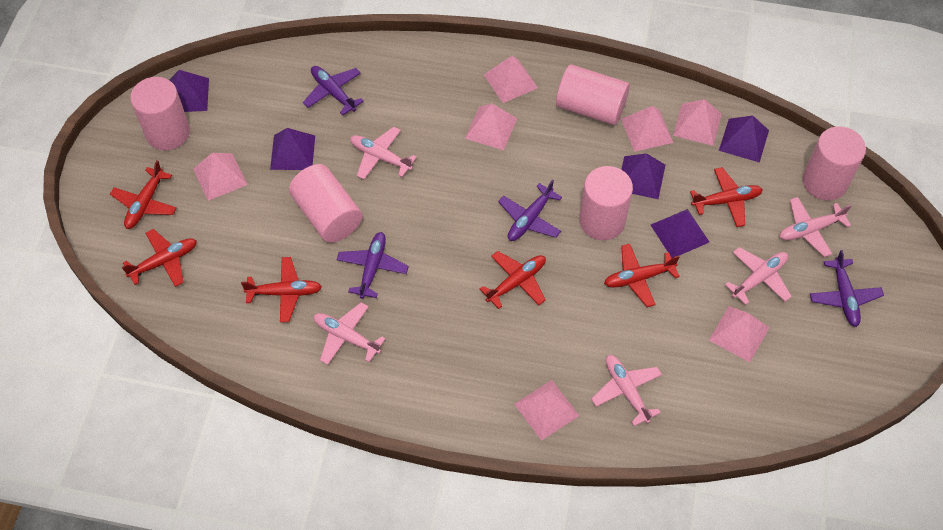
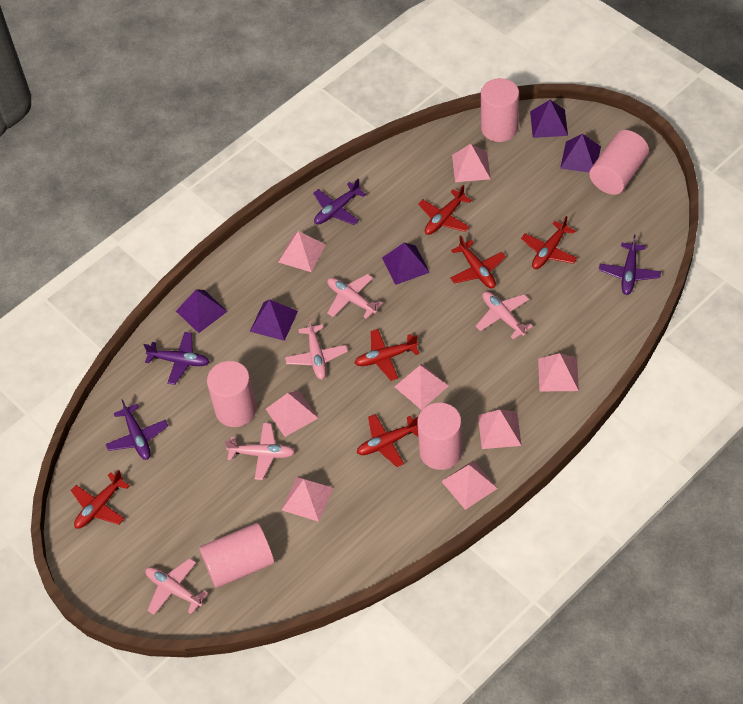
pink pyramid: 7 -> 8

